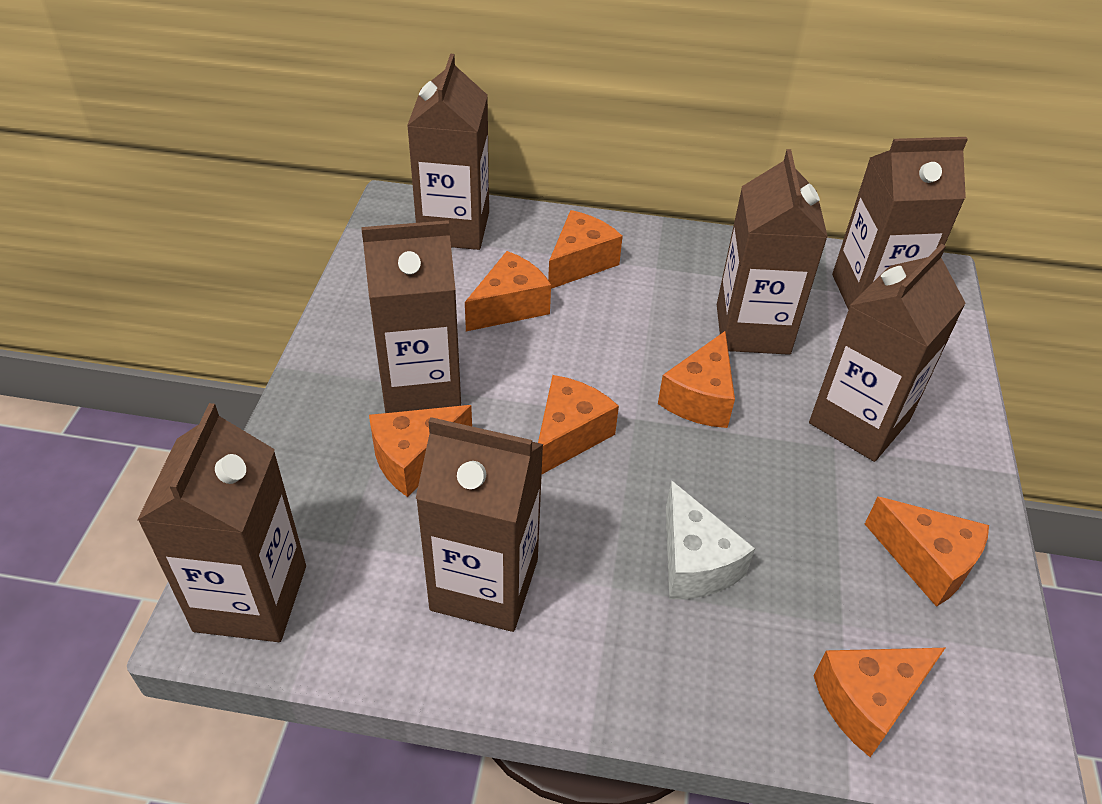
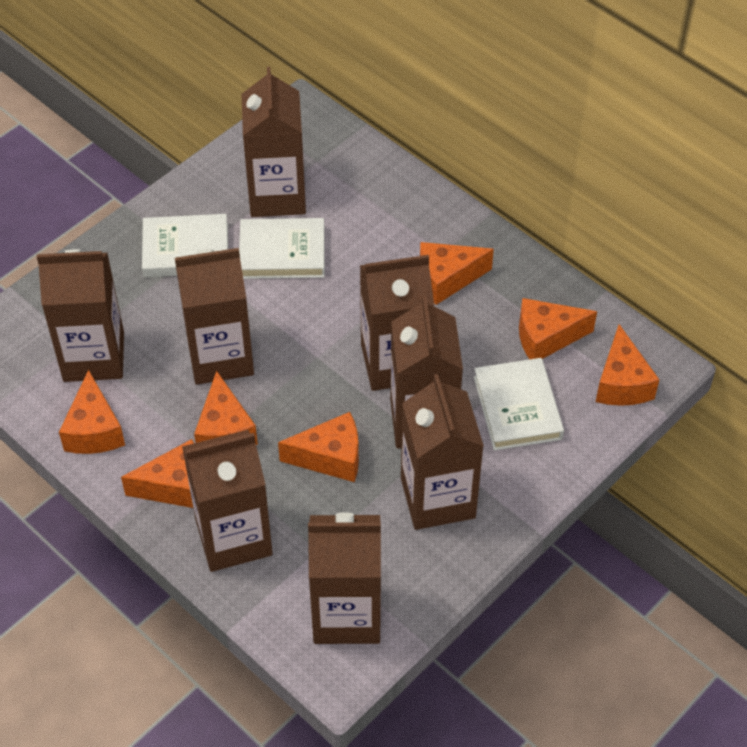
brown carton: 7 -> 8
white book: 0 -> 3
white cheese: 1 -> 0

